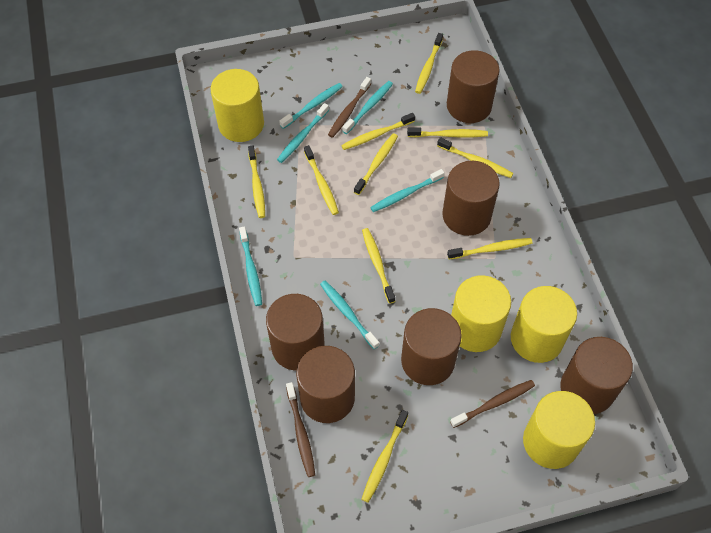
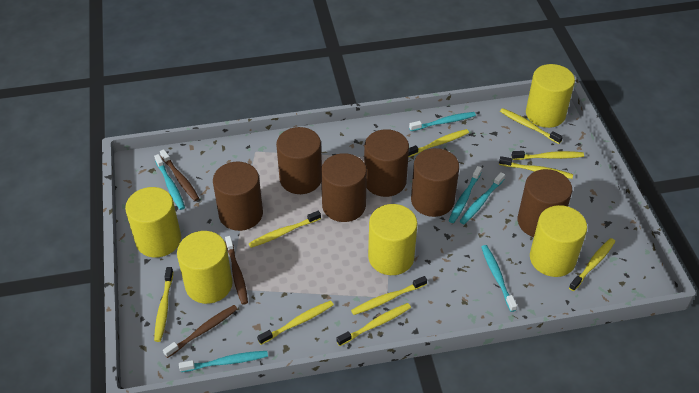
yellow cylinder: 4 -> 5

